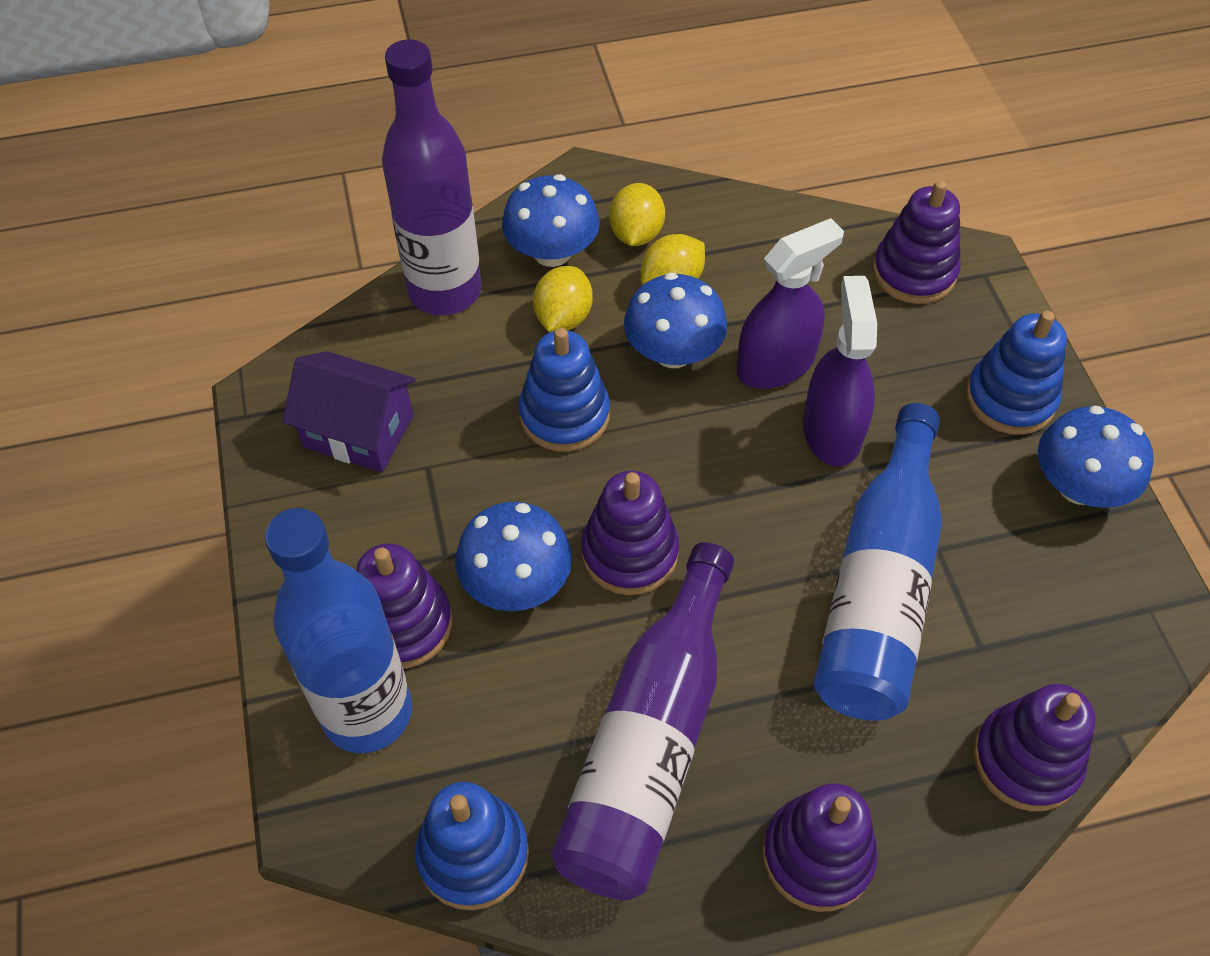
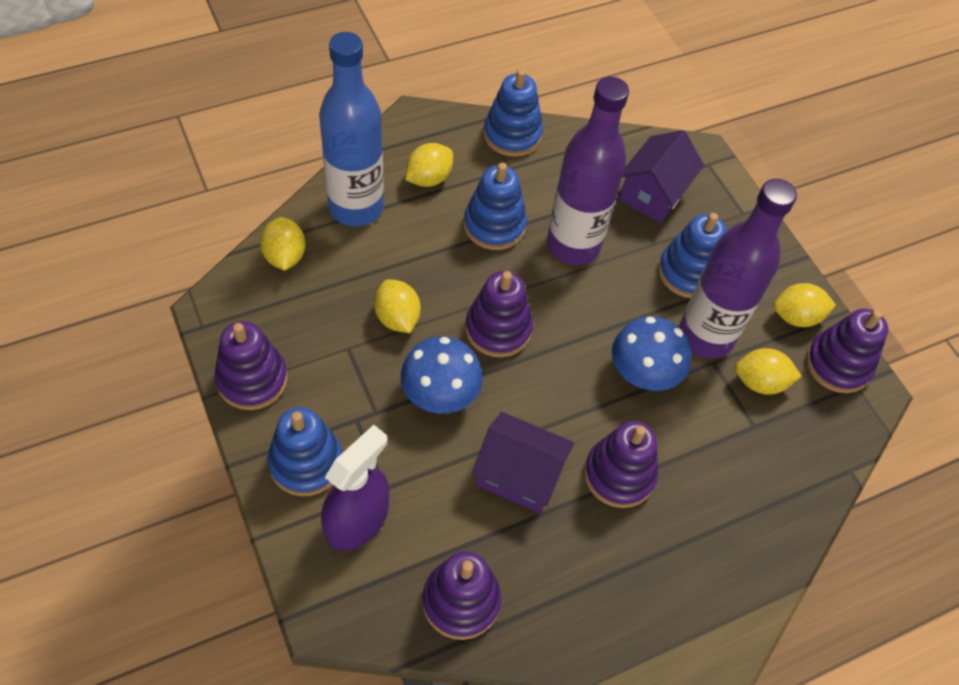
blue bottle: 2 -> 1
blue mushroom: 4 -> 2
blue stacking toy: 3 -> 4
purple house: 1 -> 2
purple spray bottle: 2 -> 1
yellow lemon: 3 -> 5

